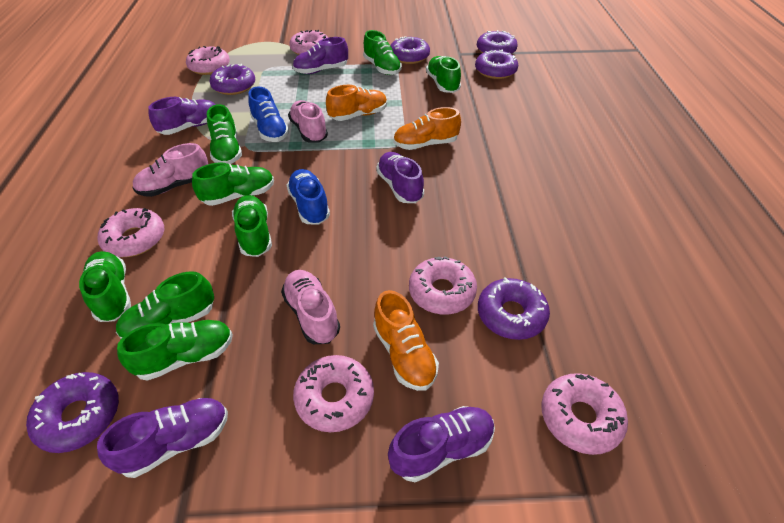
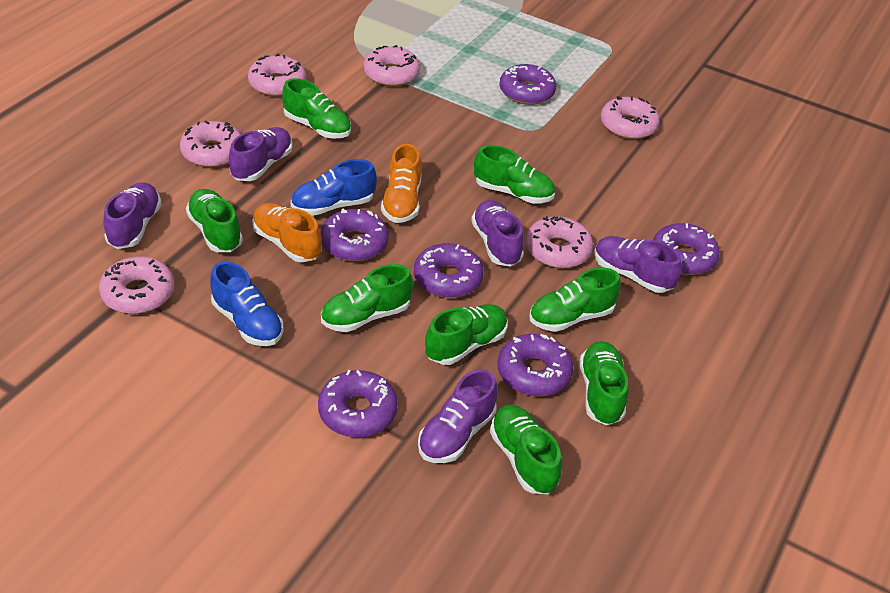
orange shoe: 3 -> 2
pink shoe: 3 -> 0

